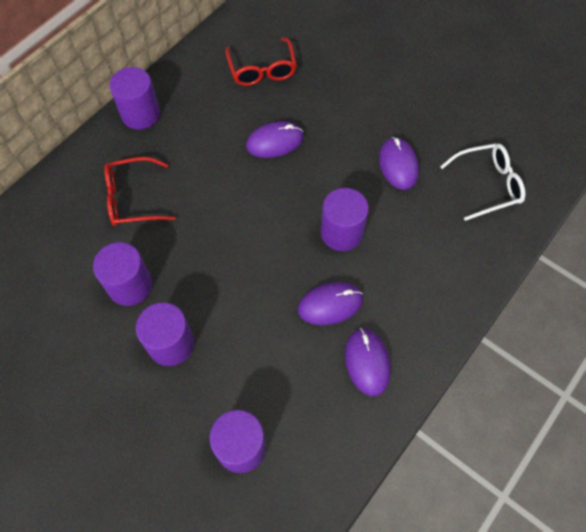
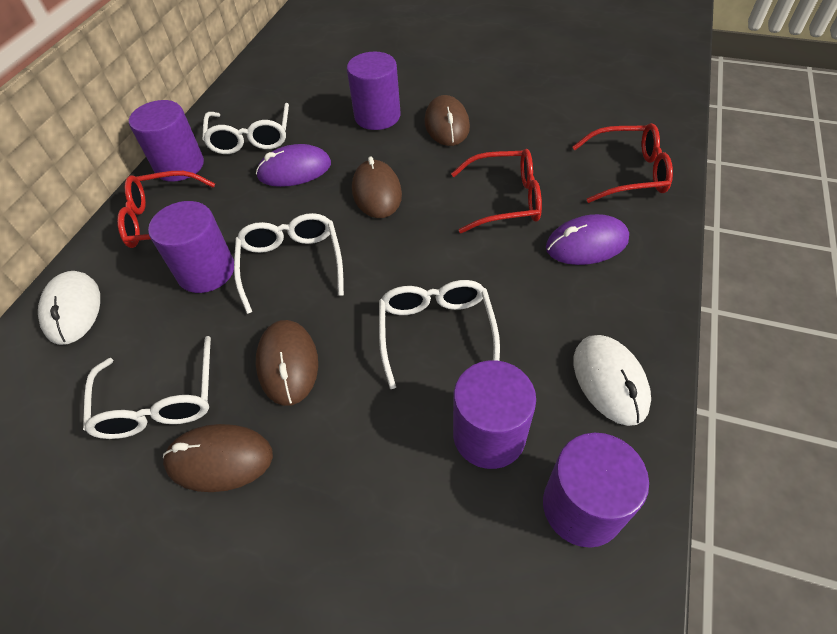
brown mouse: 0 -> 4
purple mouse: 4 -> 2
red glasses: 2 -> 3
white glasses: 1 -> 4
white mouse: 0 -> 2

